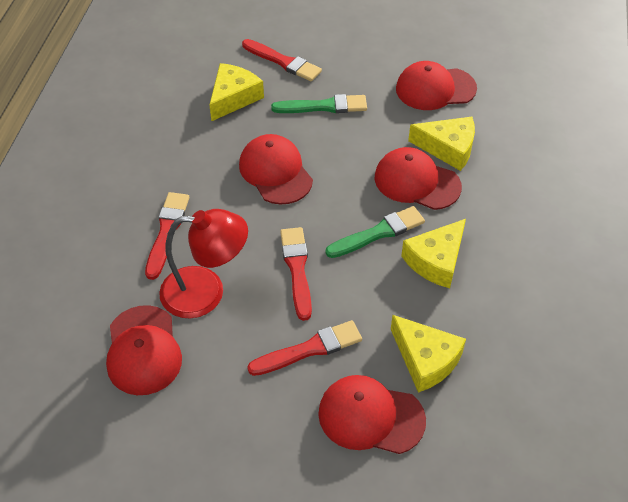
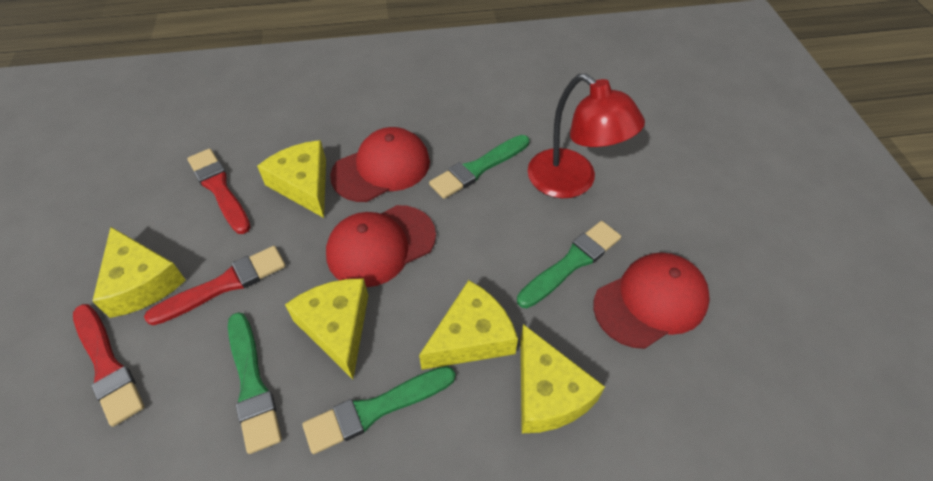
green brush: 2 -> 4
red brush: 4 -> 3
red cap: 5 -> 3
yellow cheese: 4 -> 5

